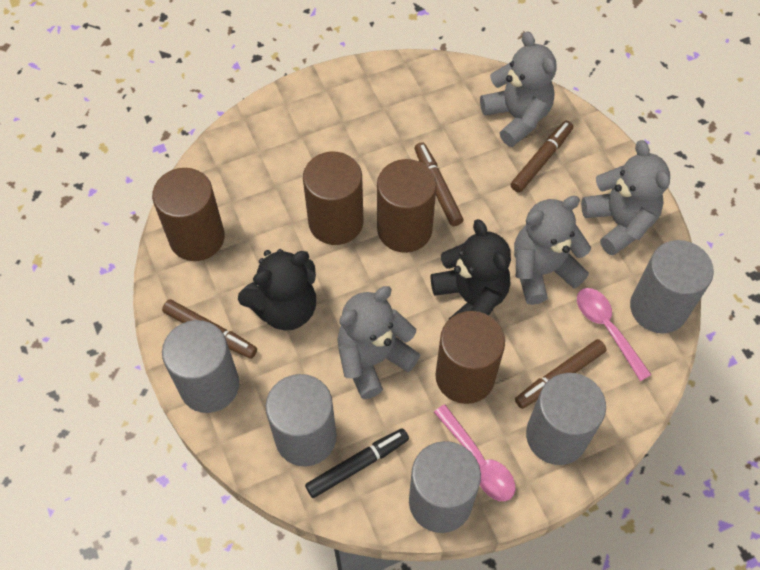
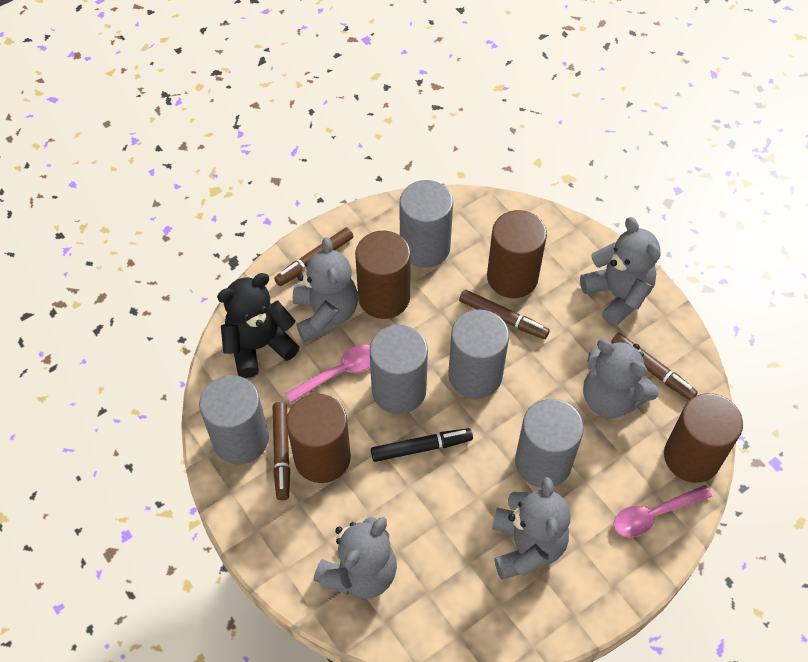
black teddy bear: 2 -> 1
grey teddy bear: 4 -> 5

